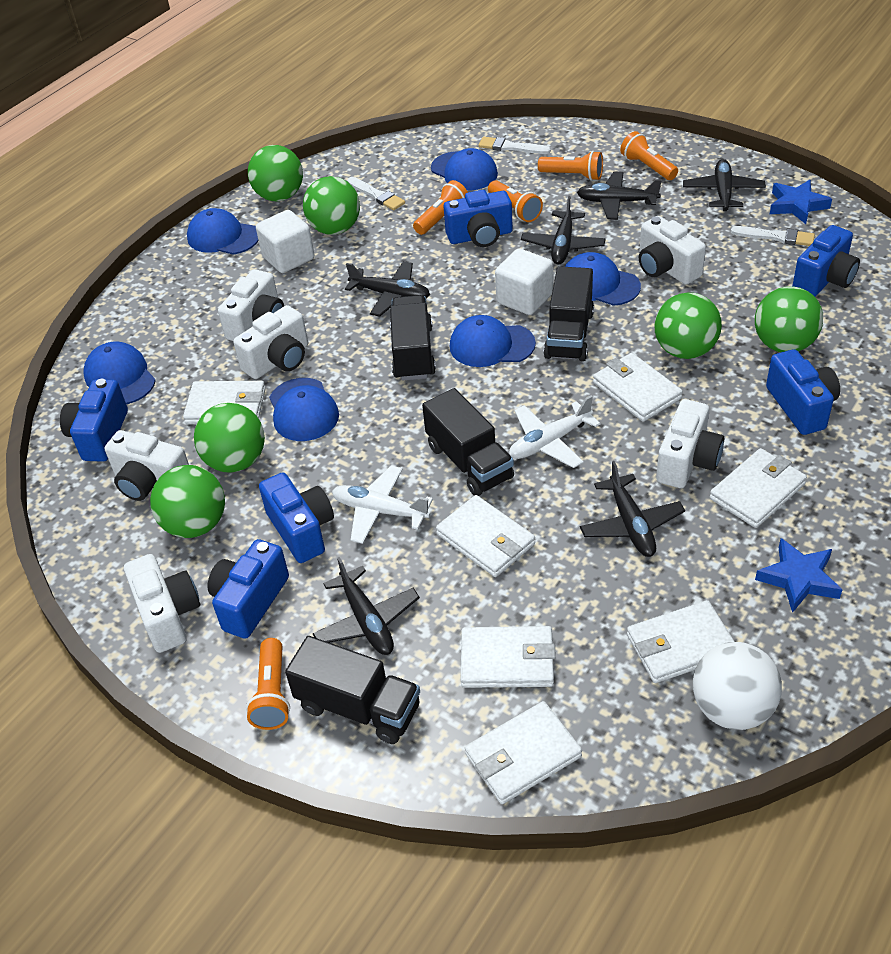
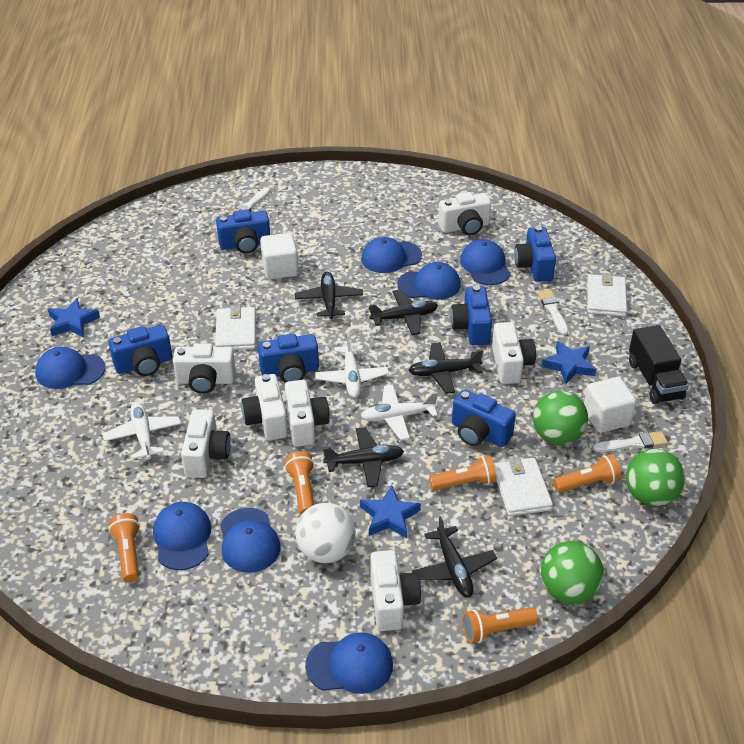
black plane: 6 -> 5
black truck: 4 -> 1
blue cap: 6 -> 7
blue star: 2 -> 3
green ball: 6 -> 3
white camera: 6 -> 7
white plane: 2 -> 3
white wallet: 7 -> 3

